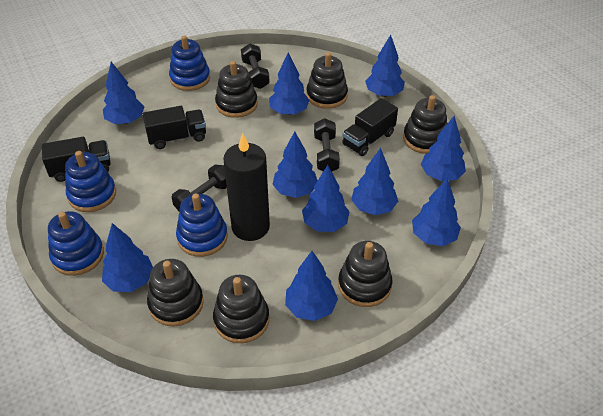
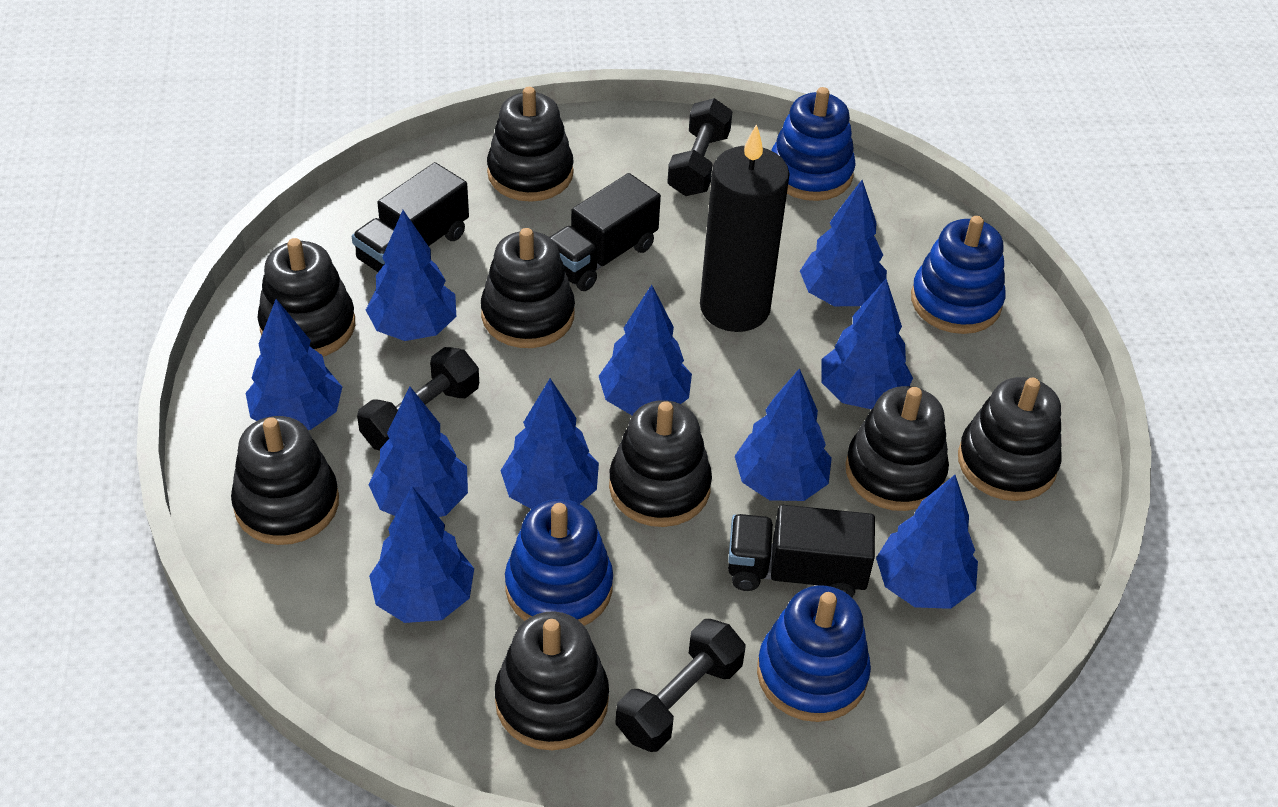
black stacking toy: 6 -> 8

